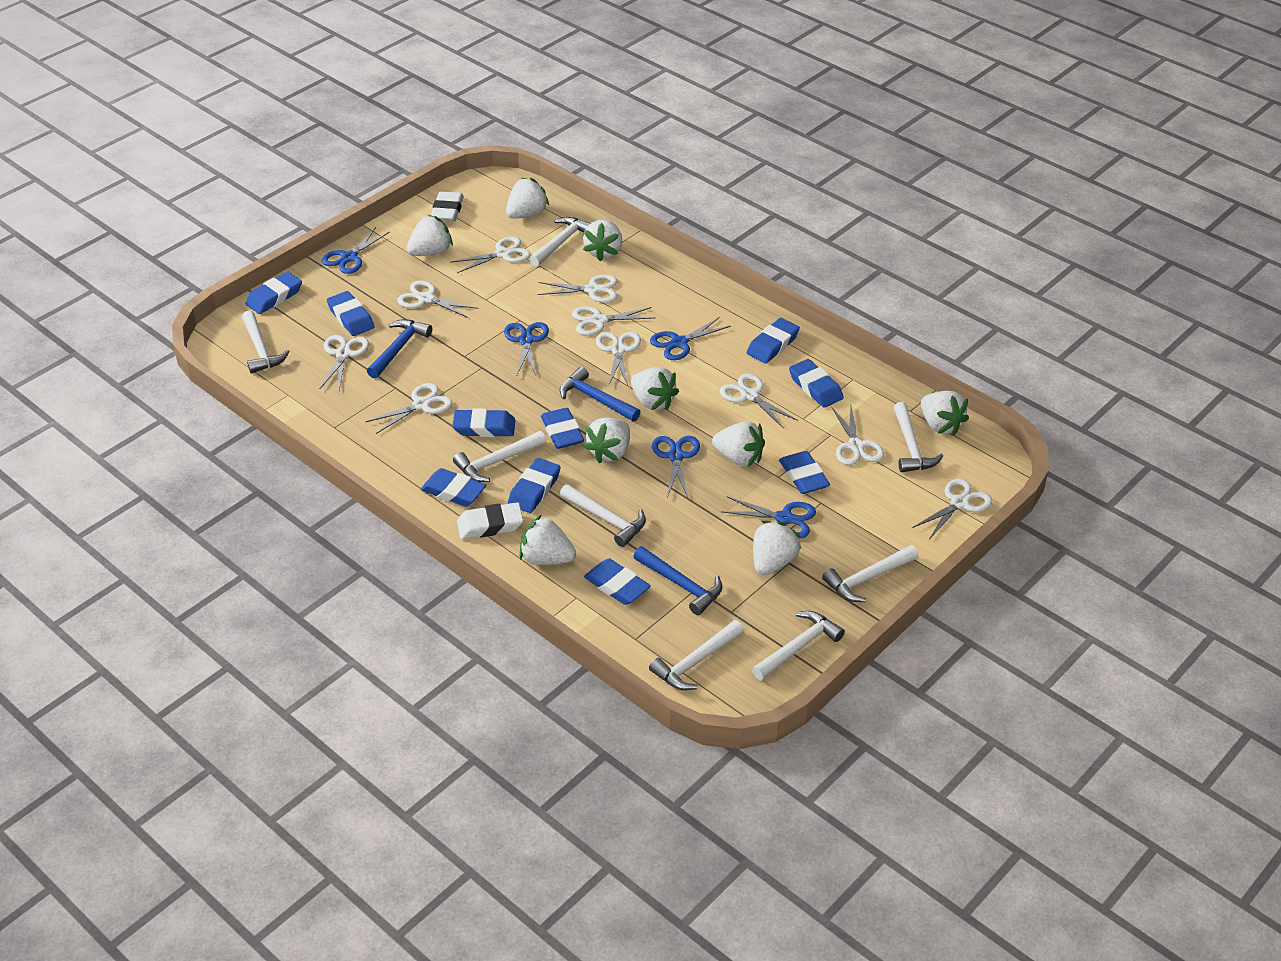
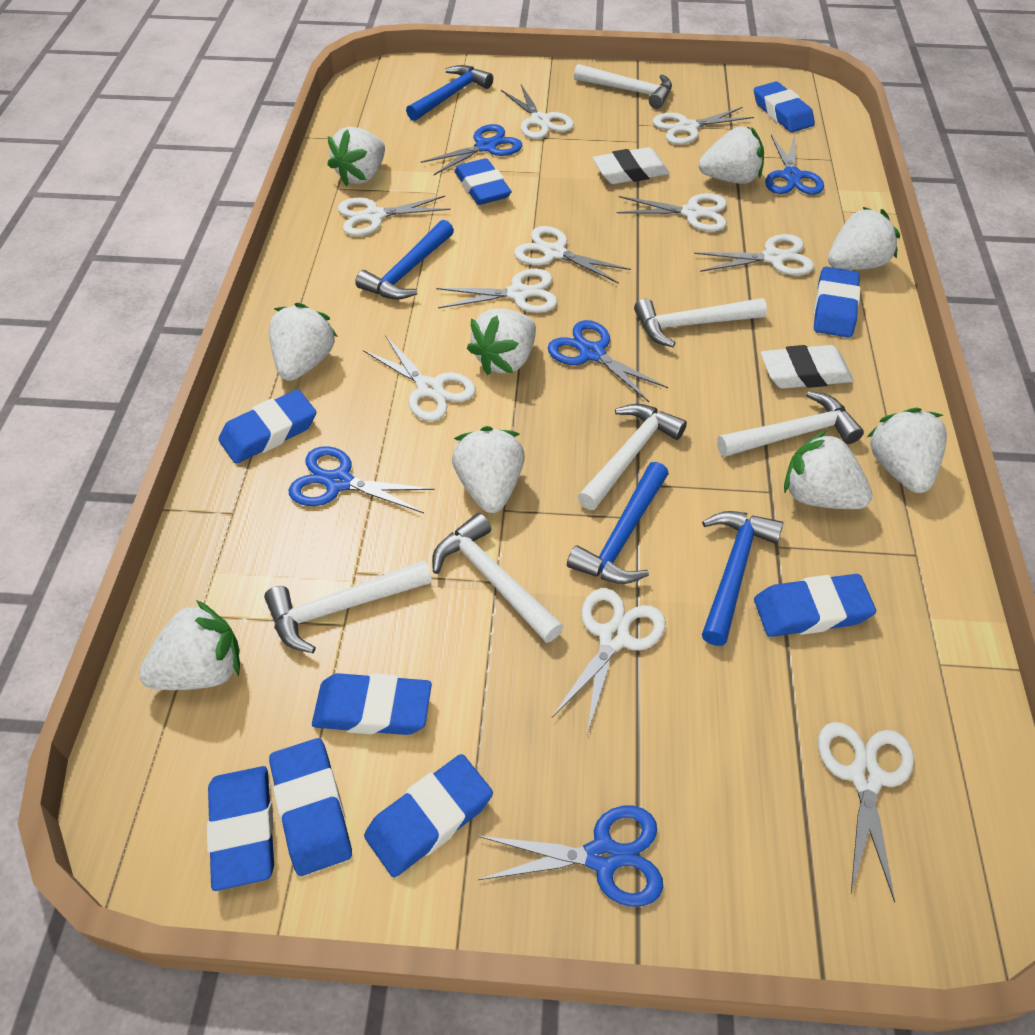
blue eraser: 10 -> 9
blue hammer: 3 -> 4
white hammer: 8 -> 6

